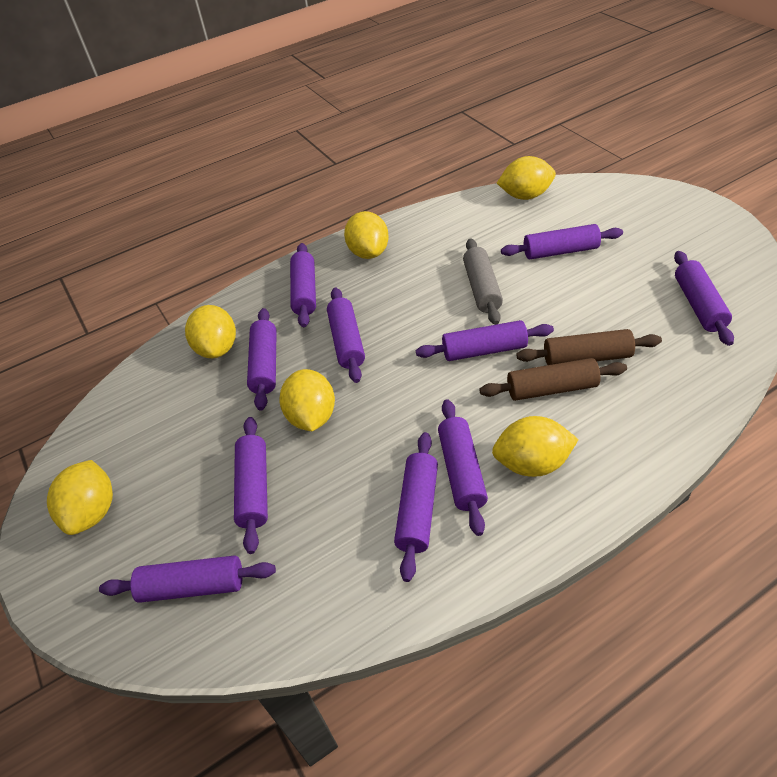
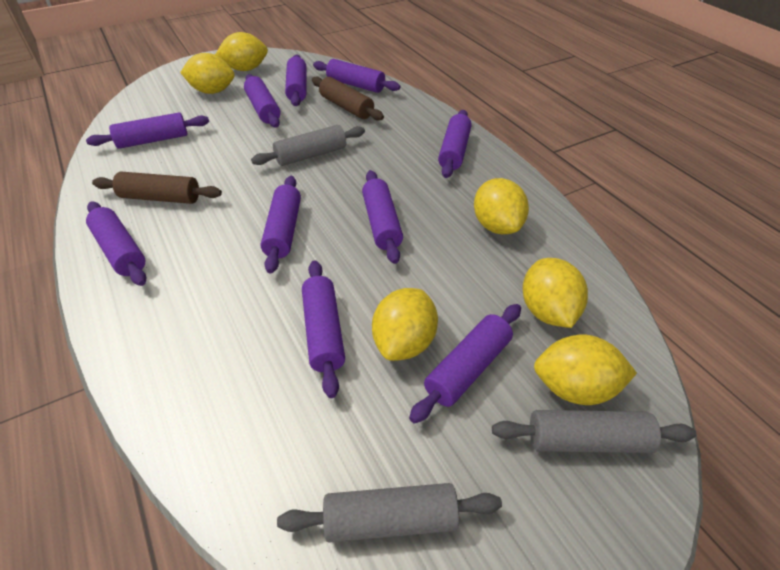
grey rolling pin: 1 -> 3

